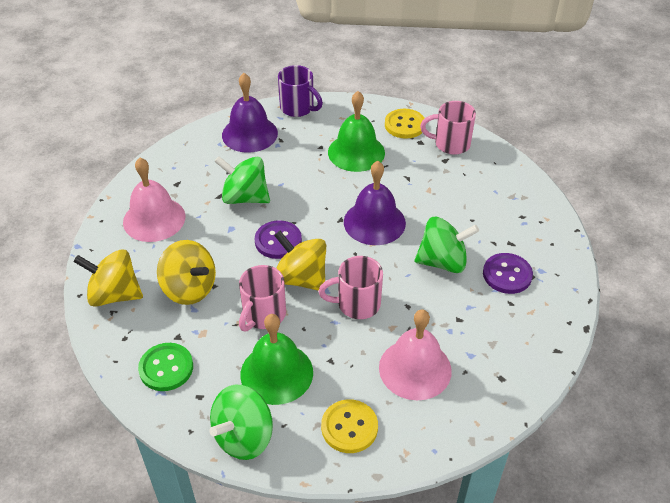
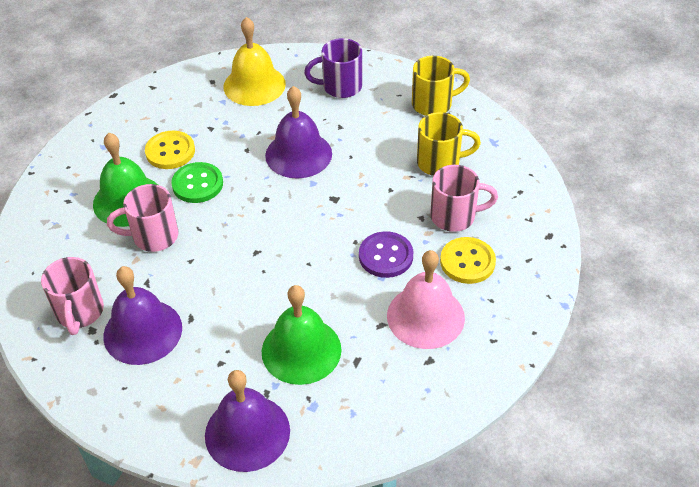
green spinning top: 3 -> 0
pink bell: 2 -> 1
purple bell: 2 -> 3
purple button: 2 -> 1
yellow bell: 0 -> 1
yellow mug: 0 -> 2
yellow spinning top: 3 -> 0

